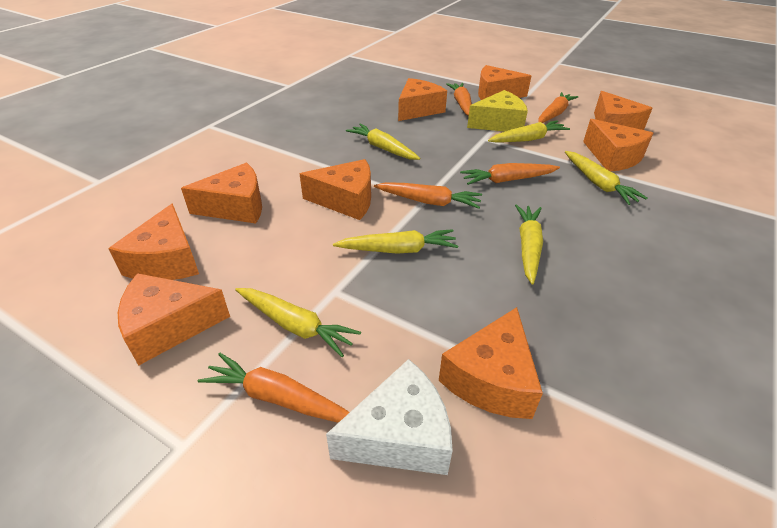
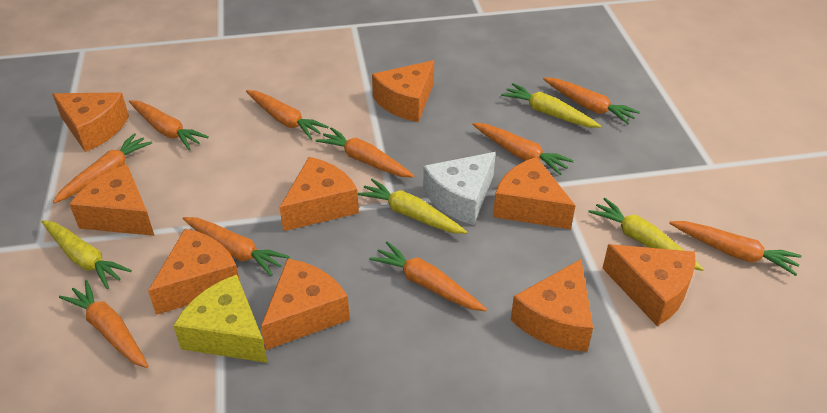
orange carrot: 5 -> 10
yellow carrot: 6 -> 4

